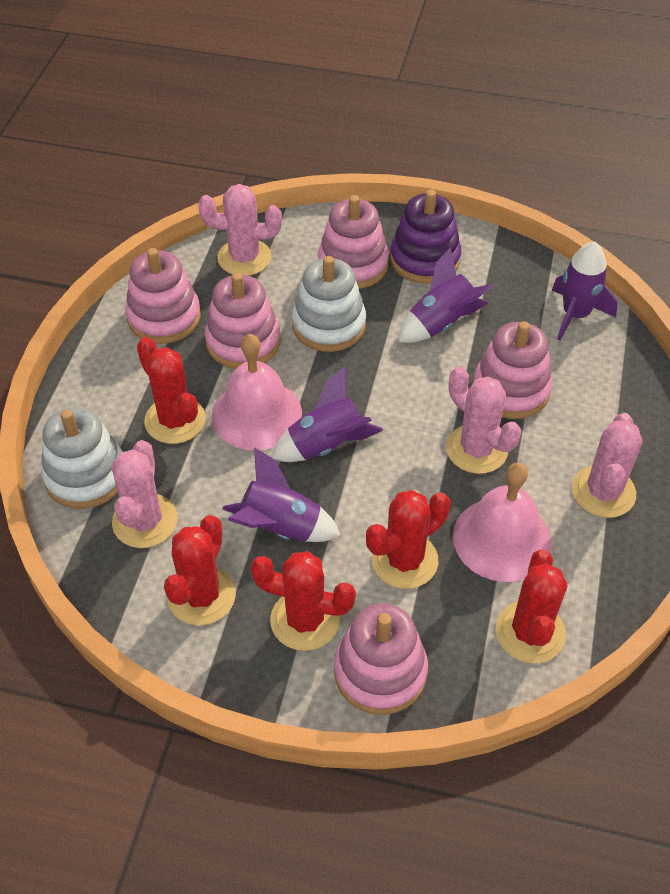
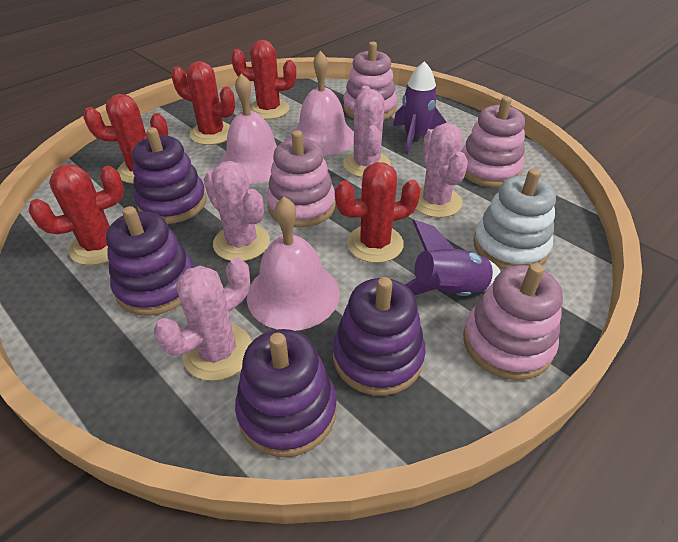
pink bell: 2 -> 3
pink stacking toy: 5 -> 4
purple rocket: 4 -> 2
purple stacking toy: 1 -> 4
white stacking toy: 2 -> 1

